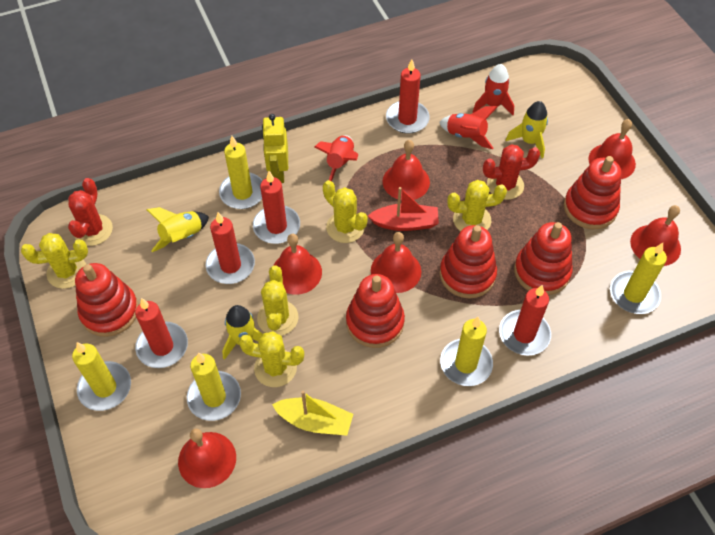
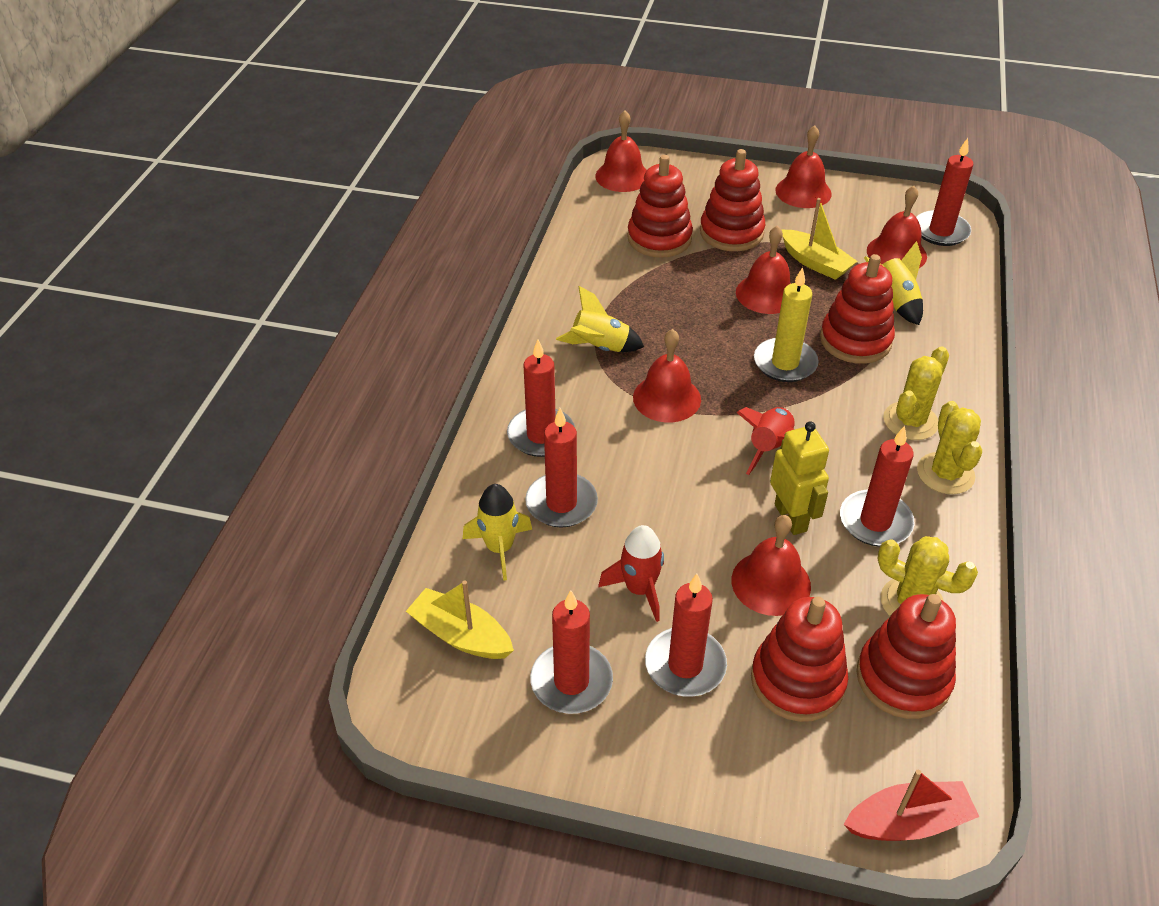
red cactus: 2 -> 0
red candle: 5 -> 6
red rocket: 3 -> 2
yellow boat: 1 -> 2
yellow cactus: 5 -> 3
yellow candle: 5 -> 1

